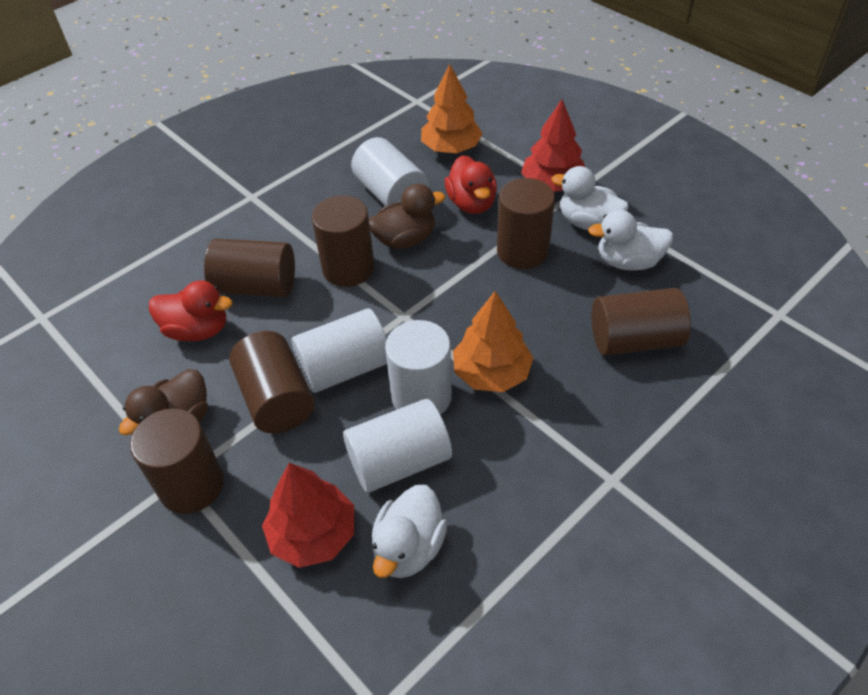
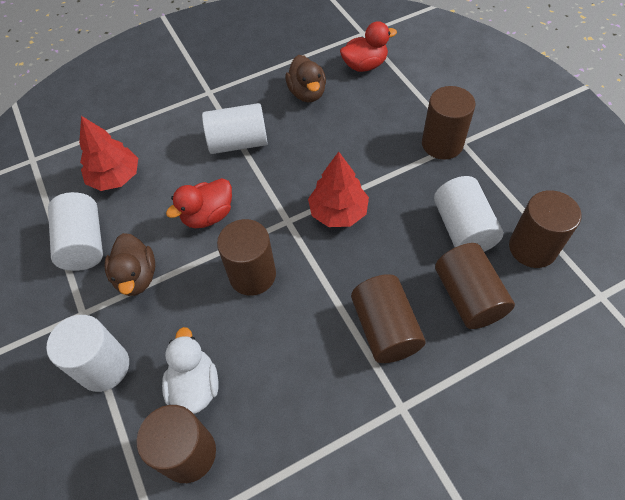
orange tree: 2 -> 0
white duck: 3 -> 1

